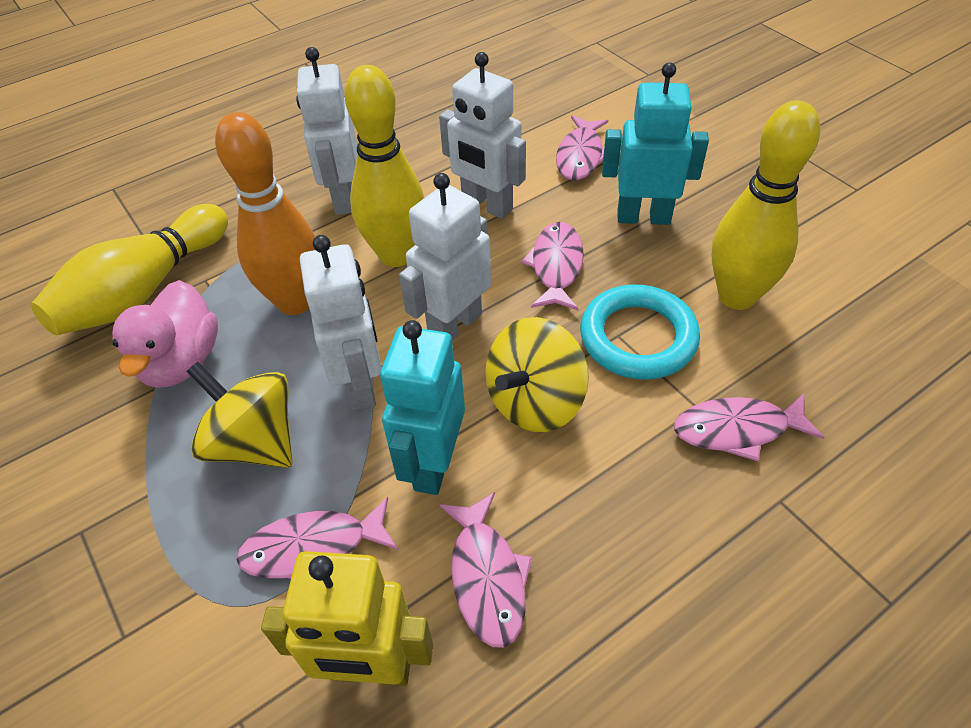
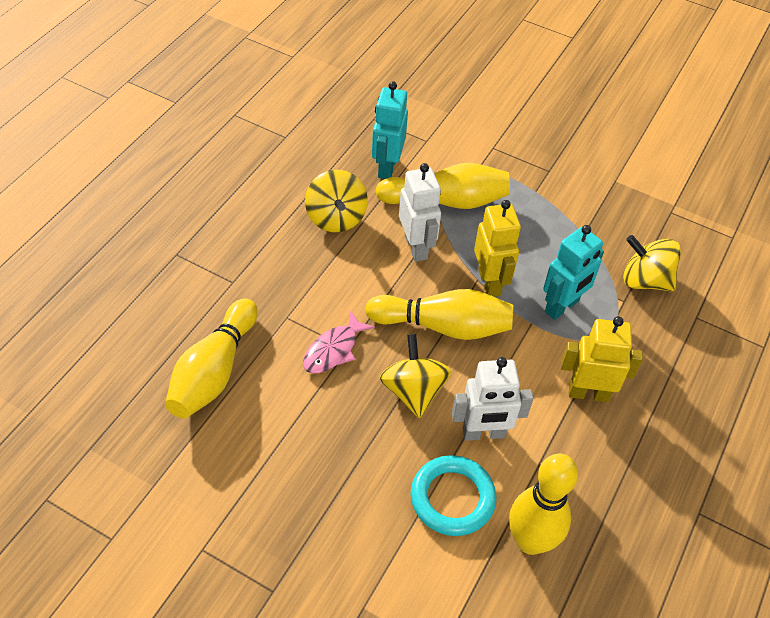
orange bowling pin: 1 -> 0
pink duck: 1 -> 0
pink fish: 5 -> 1
white robot: 4 -> 2
yellow bowling pin: 3 -> 4
yellow robot: 1 -> 2
yellow spinning top: 2 -> 3

